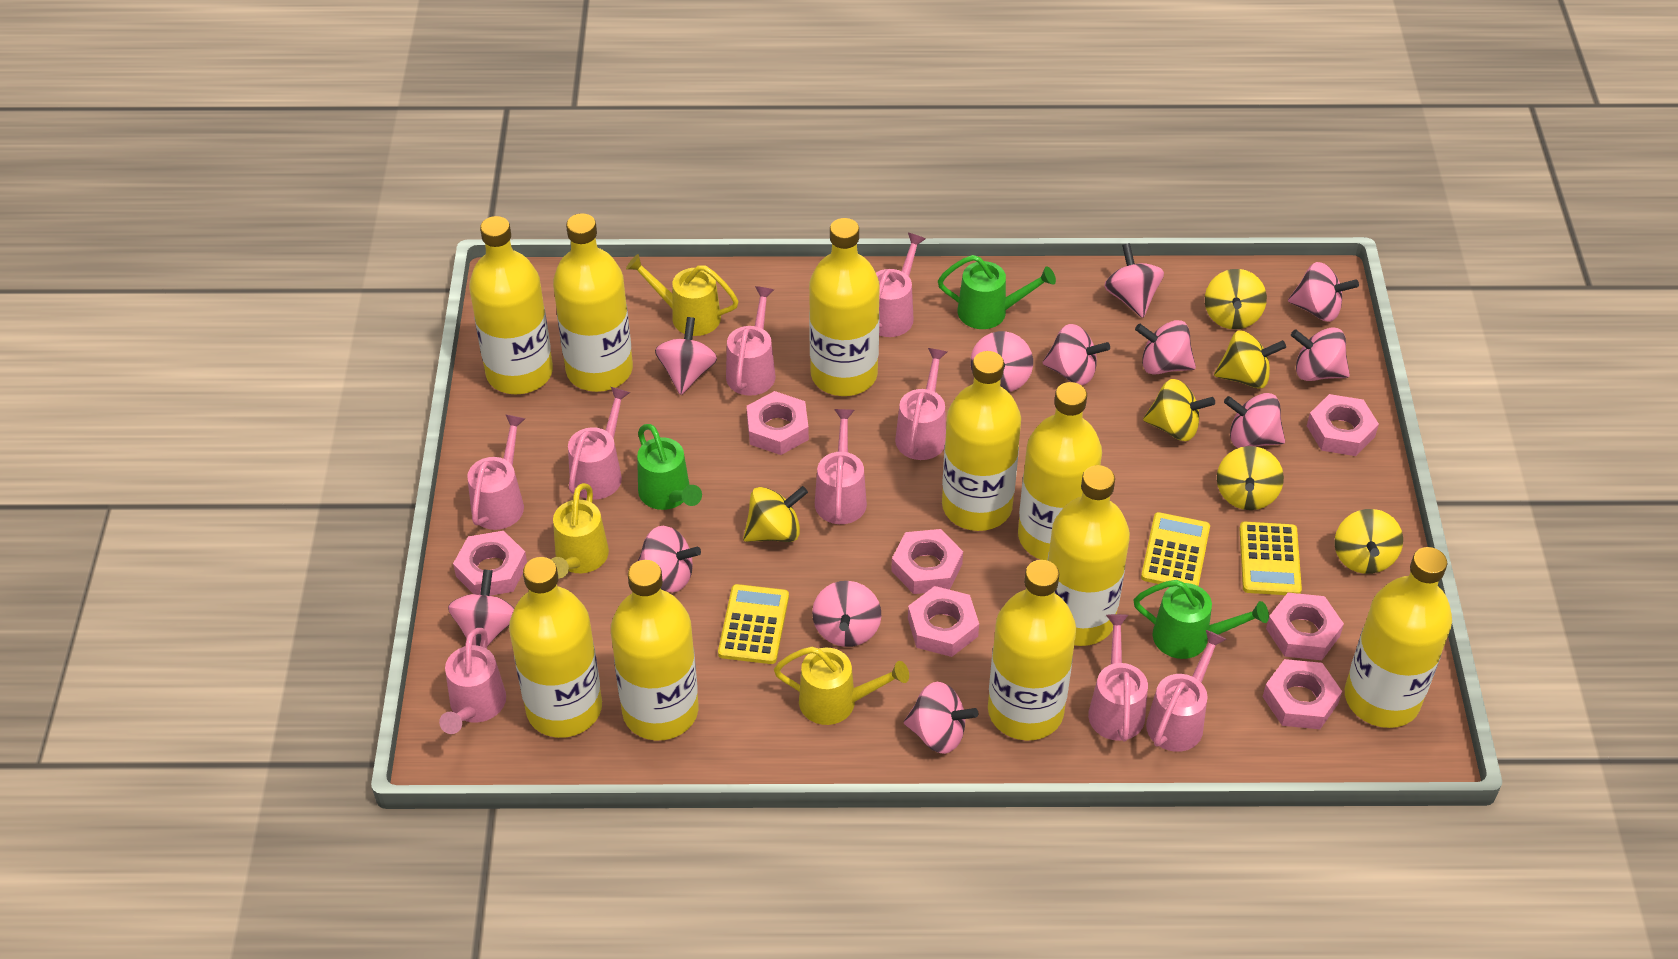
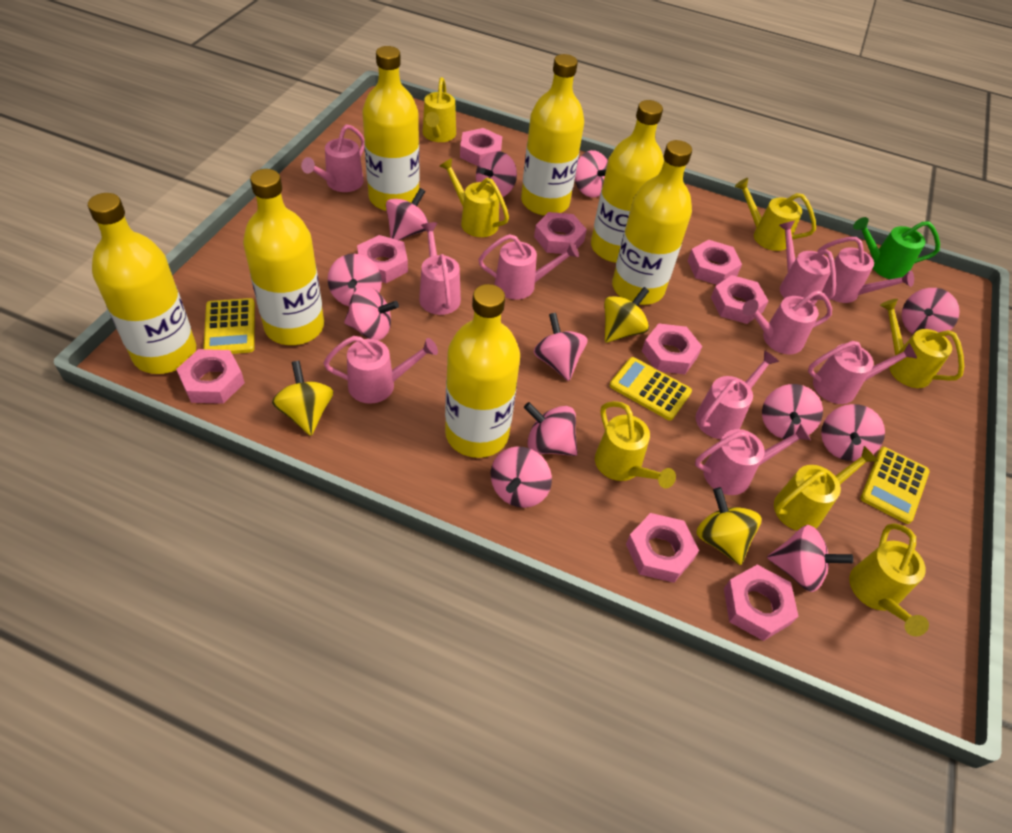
green watering can: 3 -> 1
pink nut: 7 -> 9
pink watering can: 9 -> 10
yellow bottle: 10 -> 7
yellow spinning top: 6 -> 3
yellow watering can: 3 -> 7

